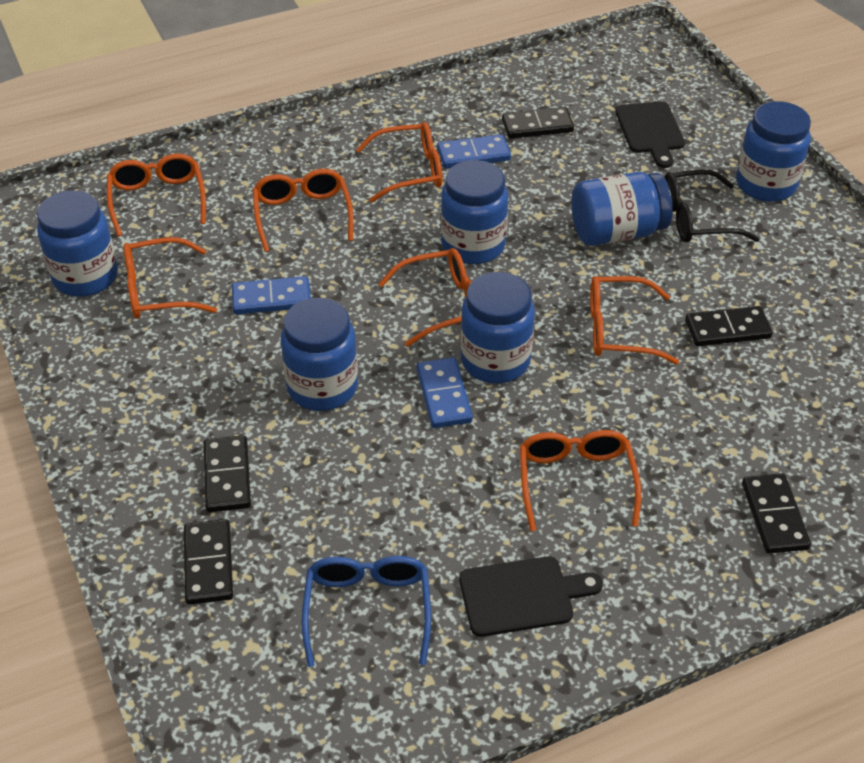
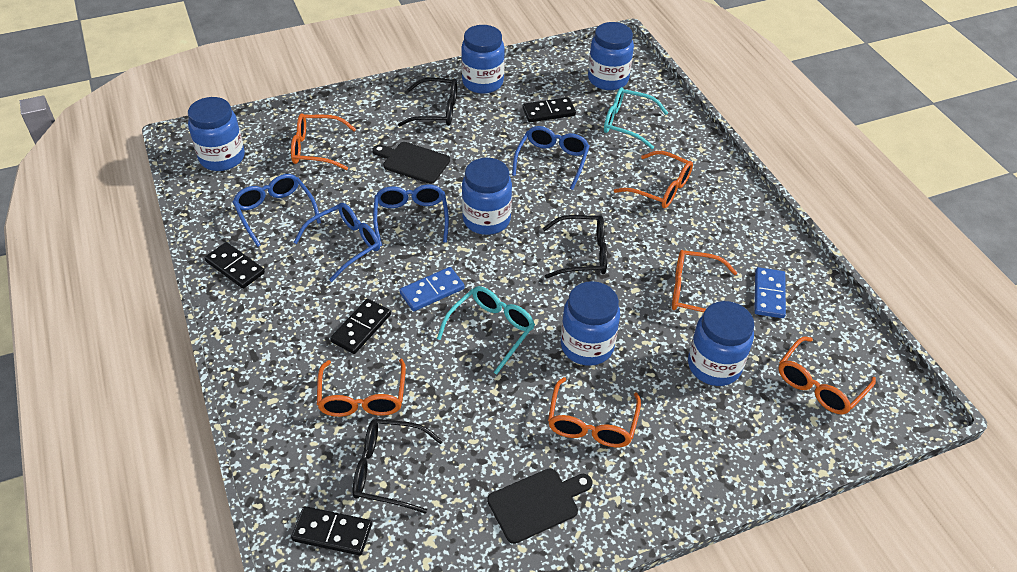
black domino: 5 -> 4
black glasses: 1 -> 3
blue domino: 3 -> 2
blue glasses: 1 -> 4
orange glasses: 7 -> 6
turquoise glasses: 0 -> 2

